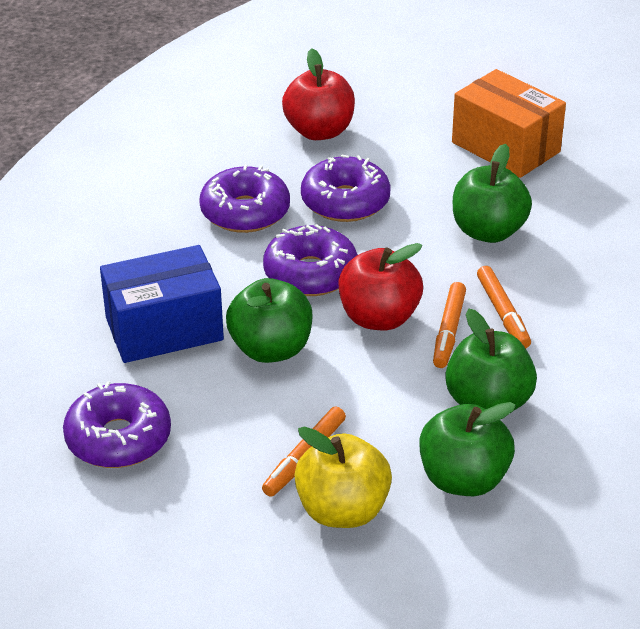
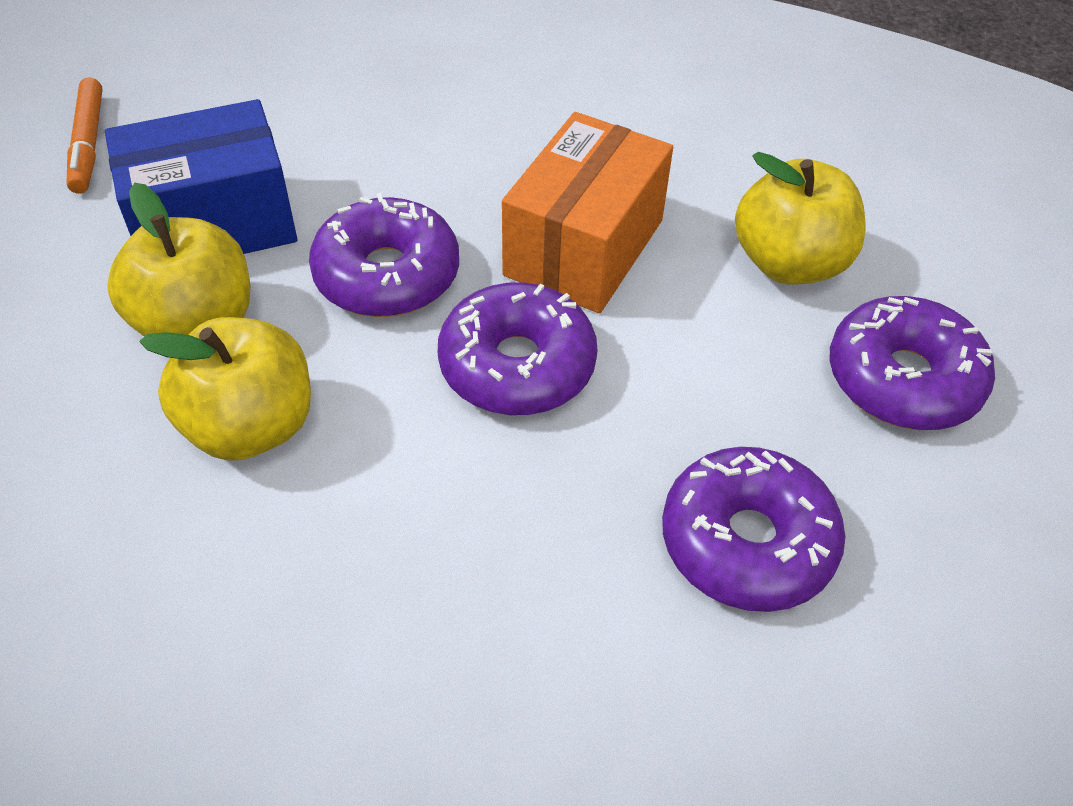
green apple: 4 -> 0
orange marker: 3 -> 1
red apple: 2 -> 0
yellow apple: 1 -> 3

